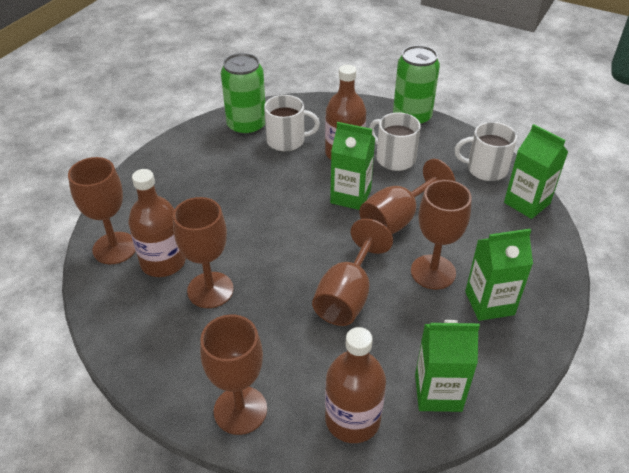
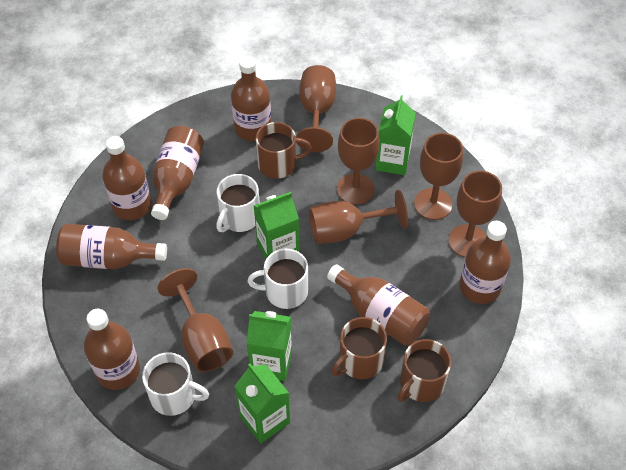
brown bottle: 3 -> 7
brown mug: 0 -> 3
green can: 2 -> 0

